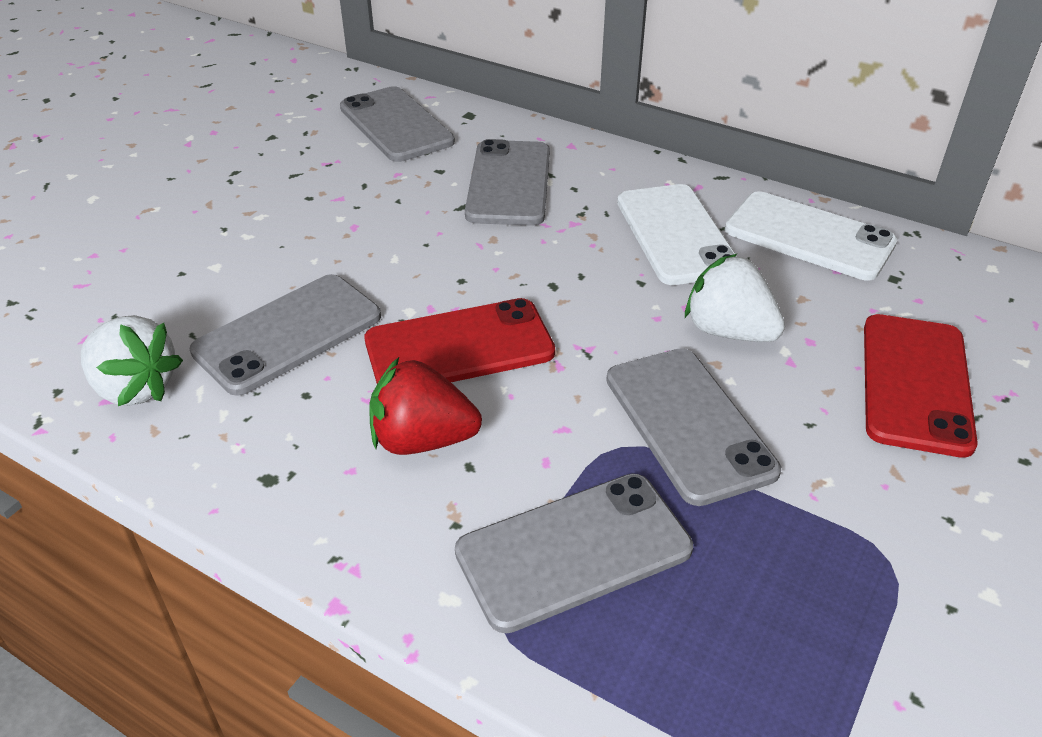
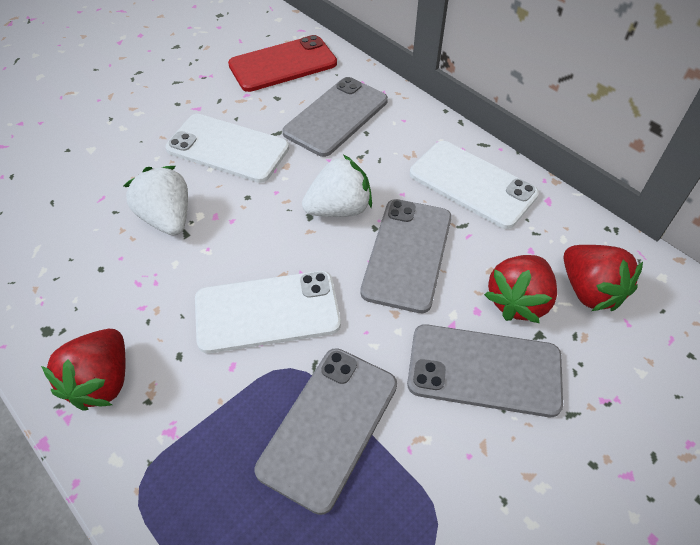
grey phone: 5 -> 4
red phone: 2 -> 1
red strawberry: 1 -> 3
white phone: 2 -> 3

